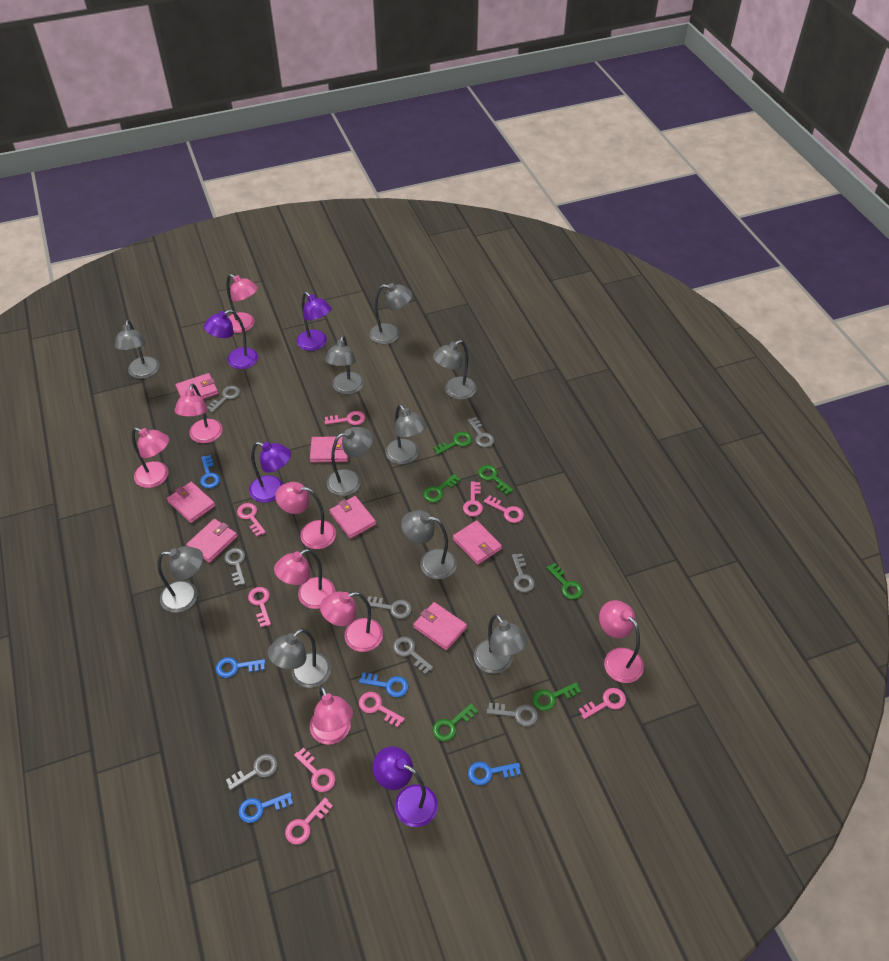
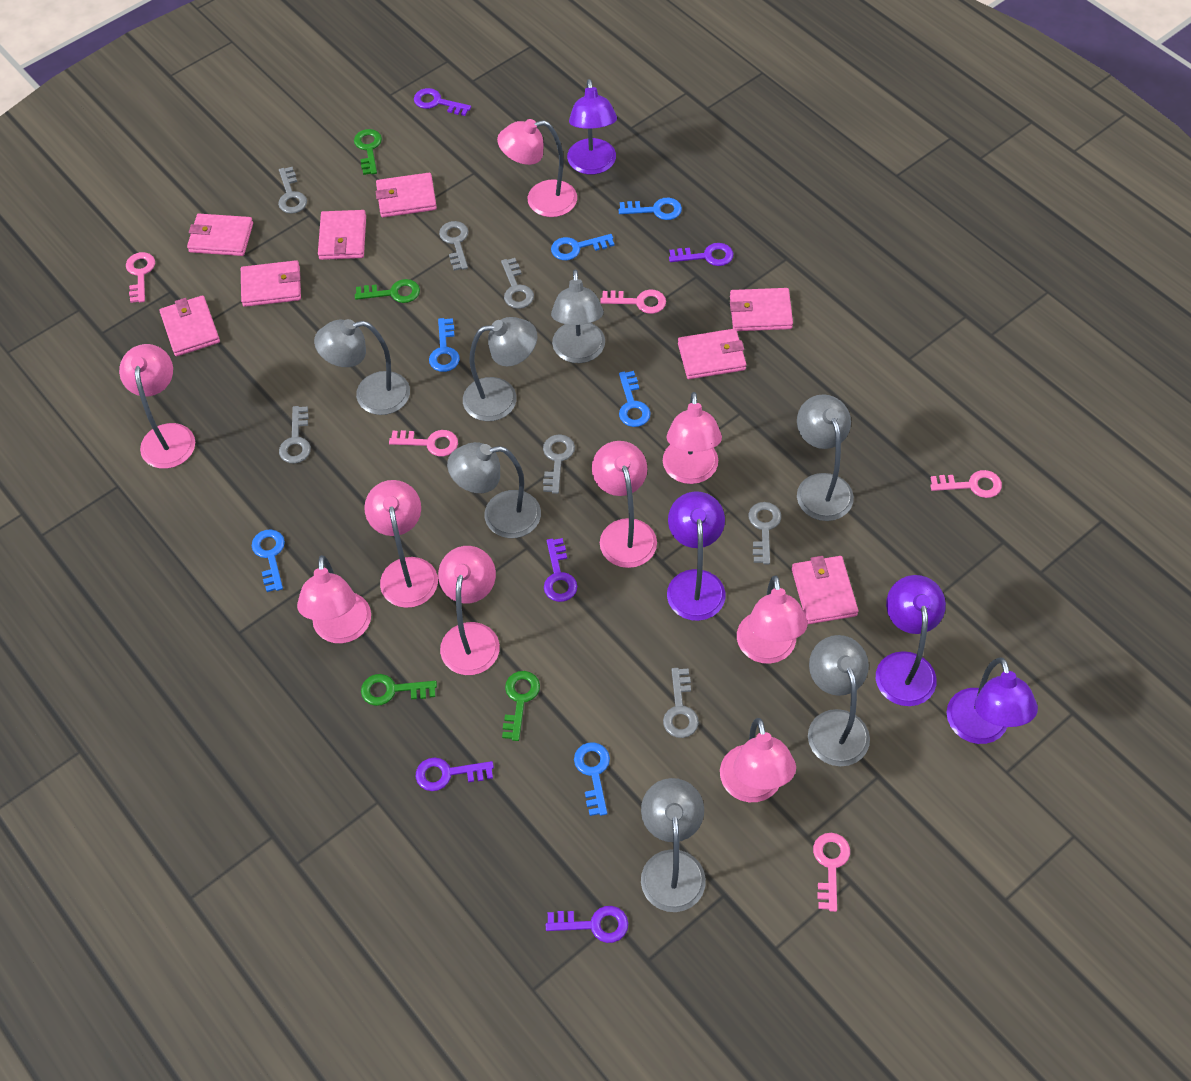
blue key: 5 -> 6
green key: 6 -> 4
grey key: 8 -> 7
grey lamp: 10 -> 7
pink key: 9 -> 5
pink lamp: 8 -> 9
pink wallet: 7 -> 8
purple key: 0 -> 5

